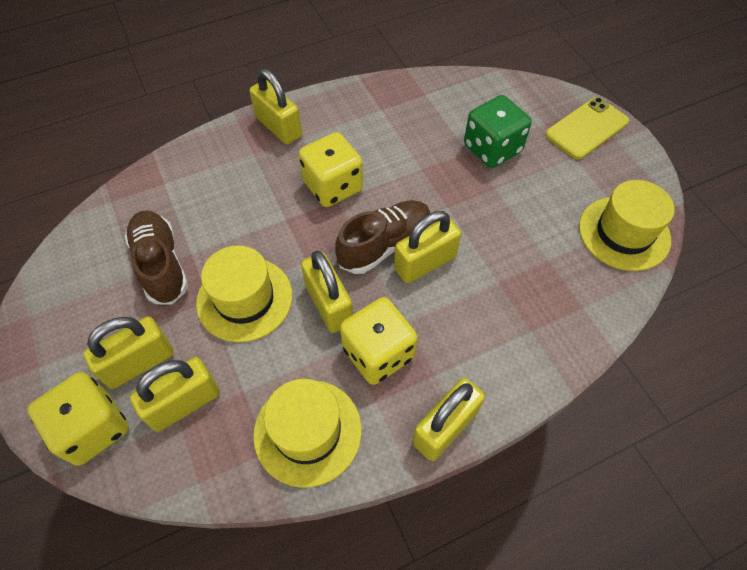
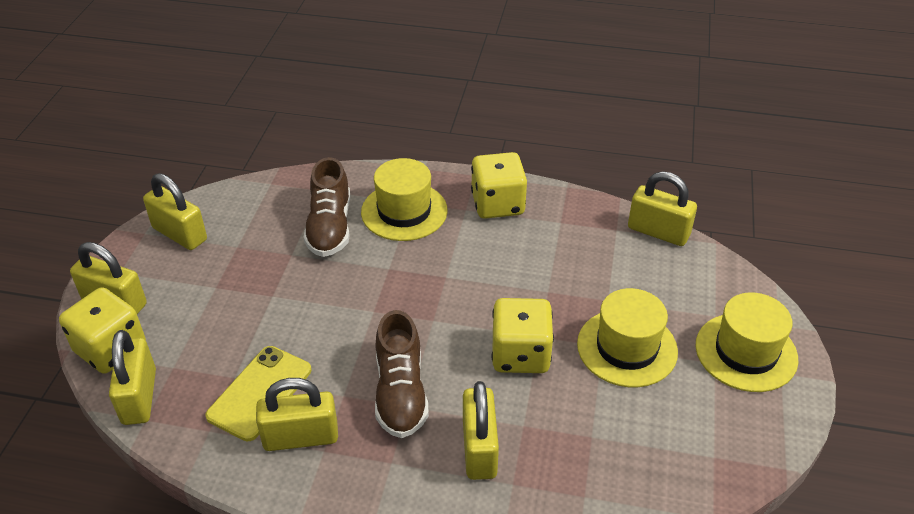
green dice: 1 -> 0

